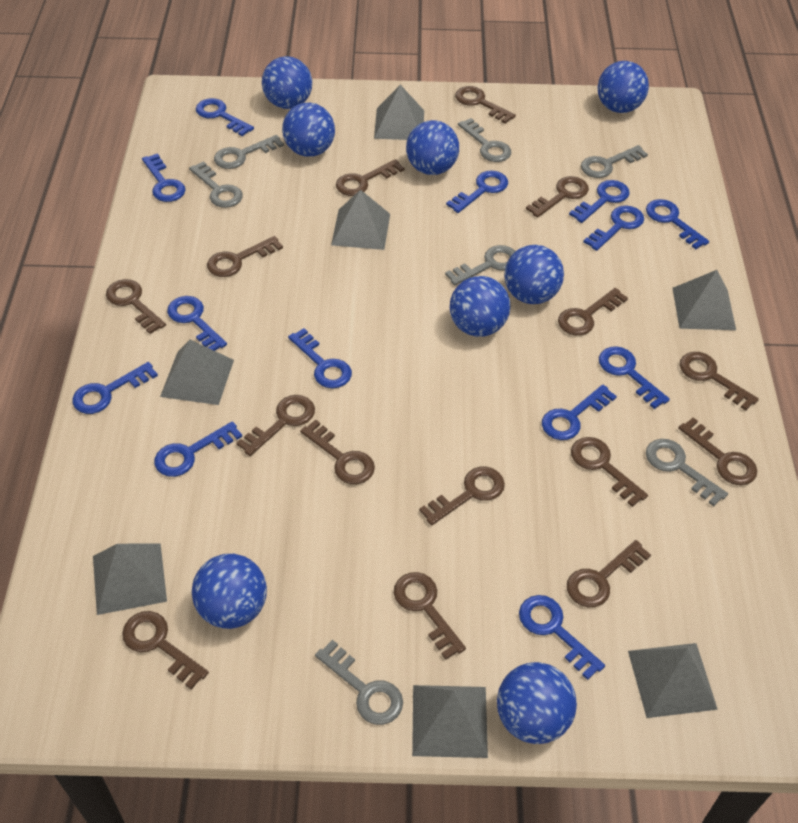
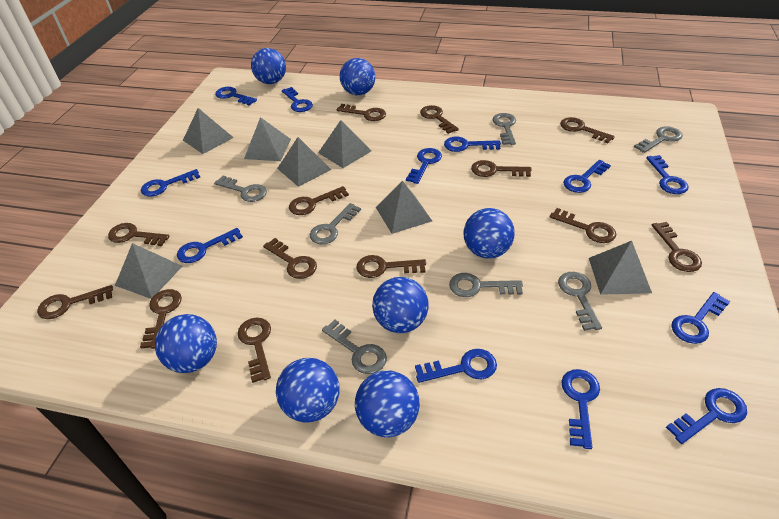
blue ball: 8 -> 7
blue key: 13 -> 12
brown key: 15 -> 13

